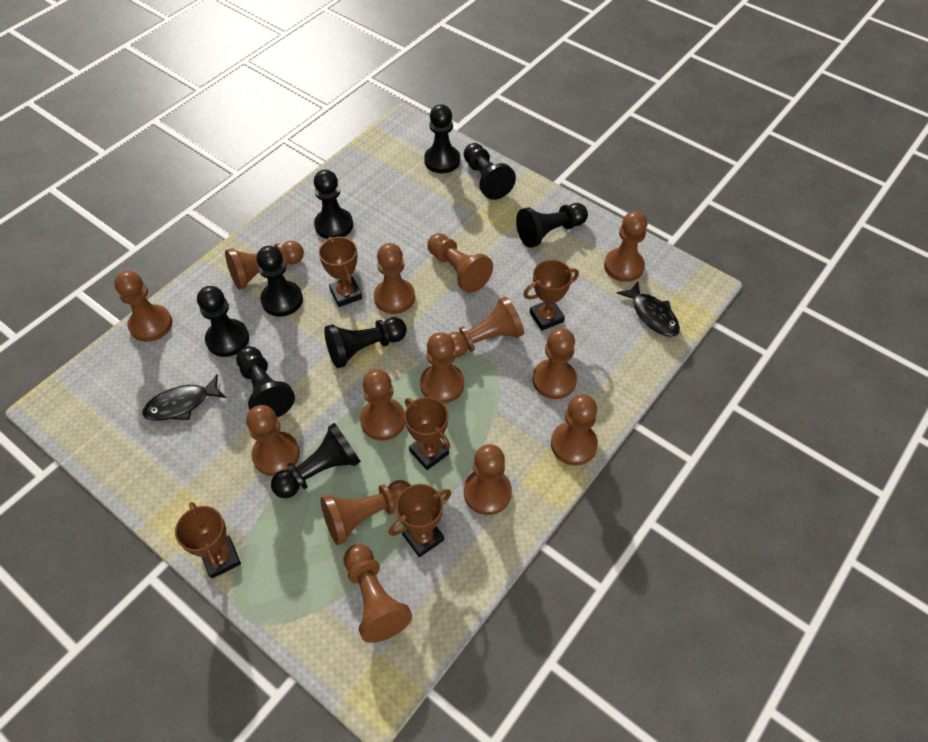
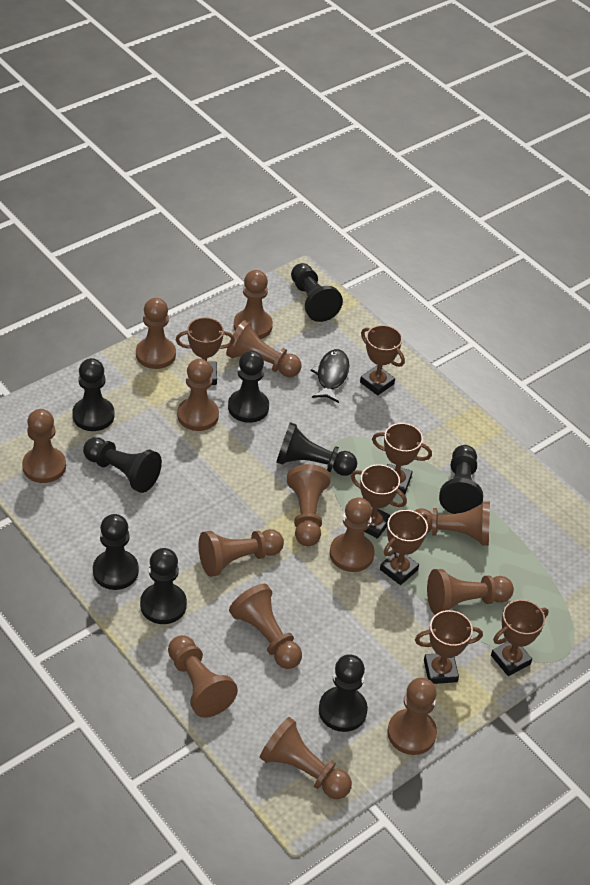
black fish: 2 -> 1
brown trophy: 5 -> 7

